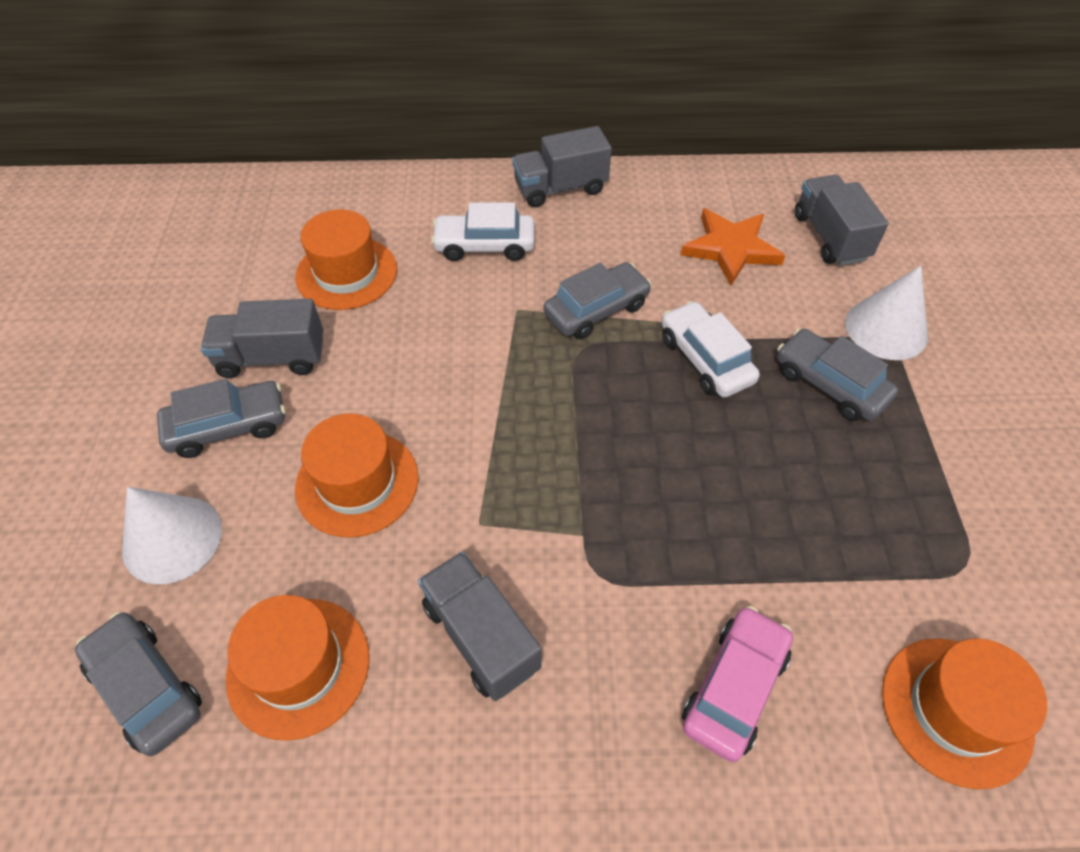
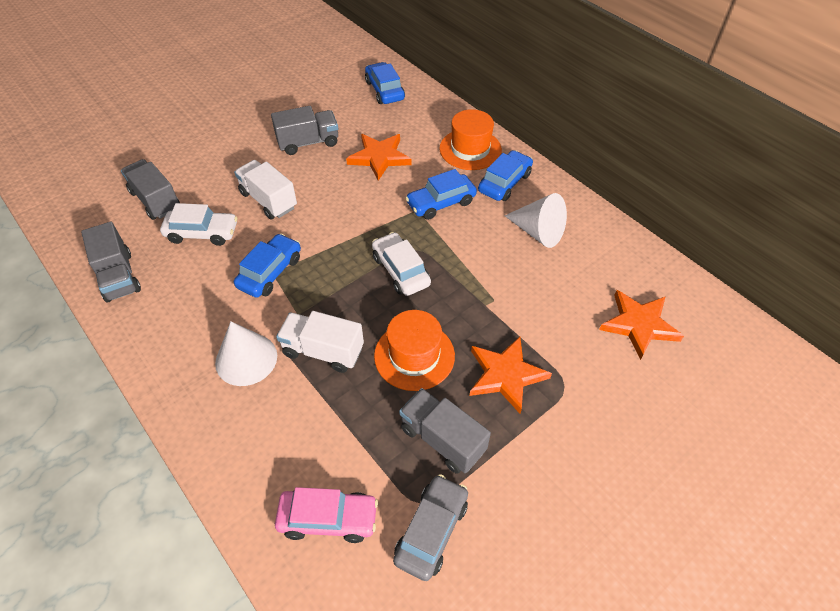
blue car: 0 -> 4
grey car: 4 -> 1
orange hat: 4 -> 2
orange star: 1 -> 3
white truck: 0 -> 2

